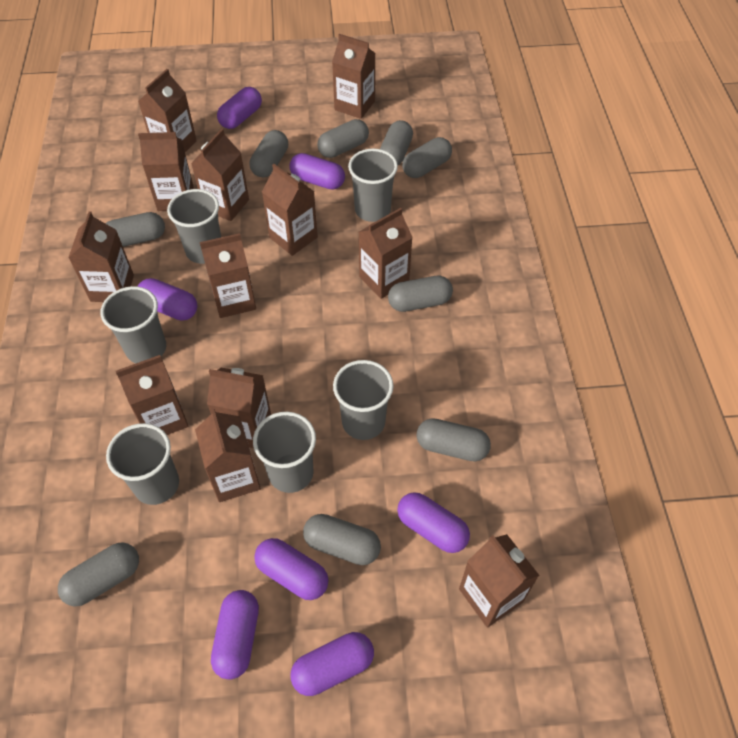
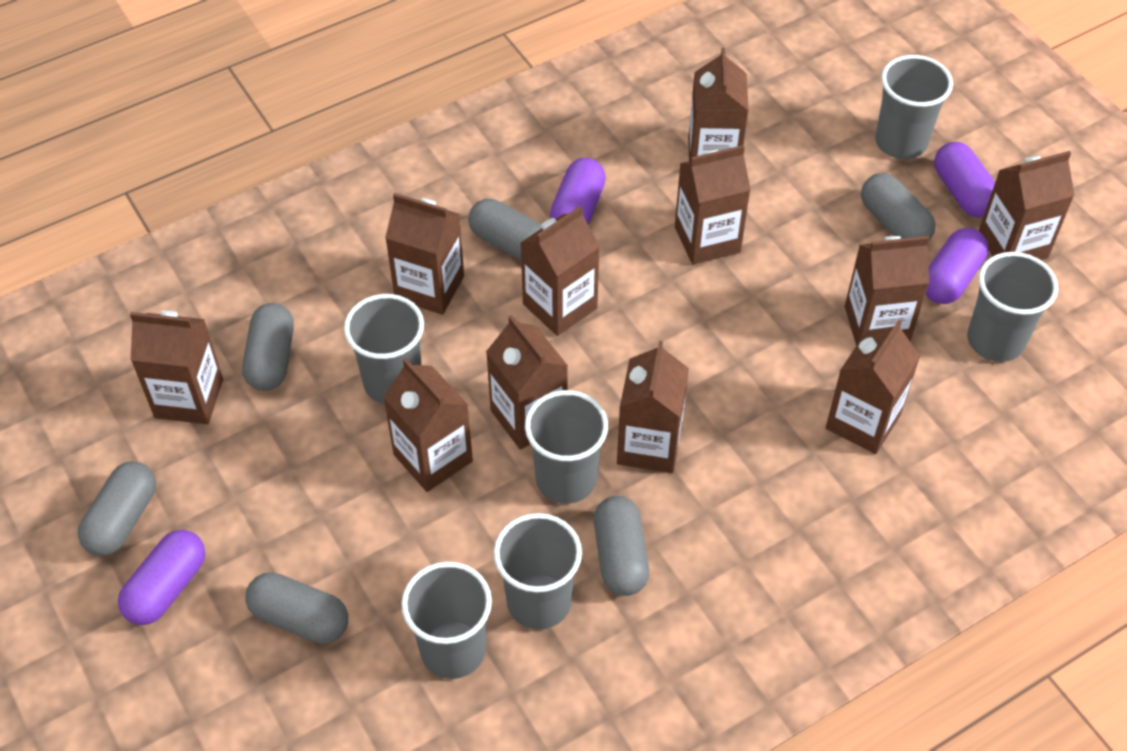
brown carton: 12 -> 11
grey capsule: 9 -> 6
purple capsule: 7 -> 4

